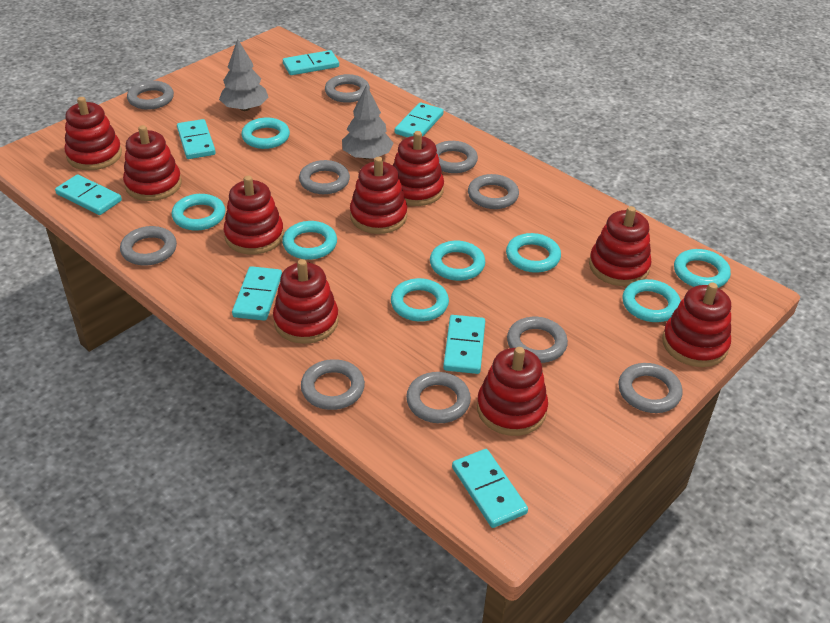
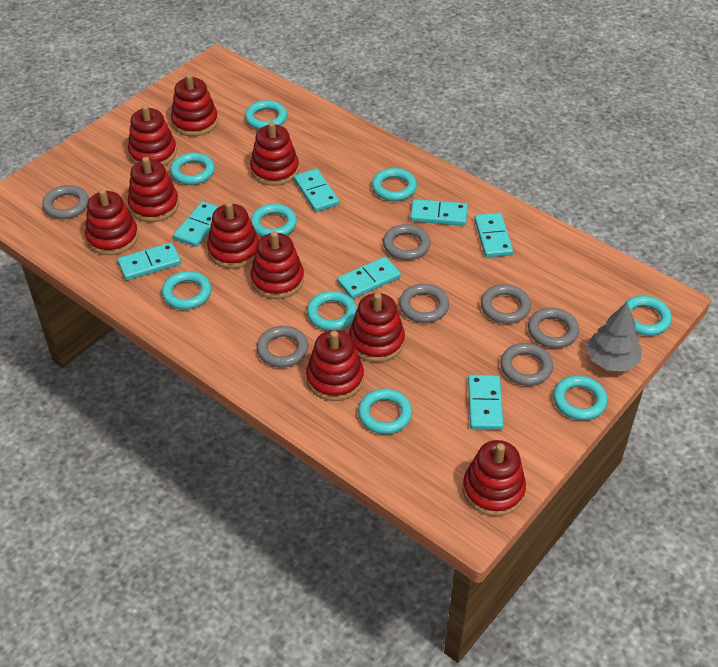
grey ring: 10 -> 7
grey tree: 2 -> 1
red stacking toy: 9 -> 10
turquoise ring: 8 -> 9

